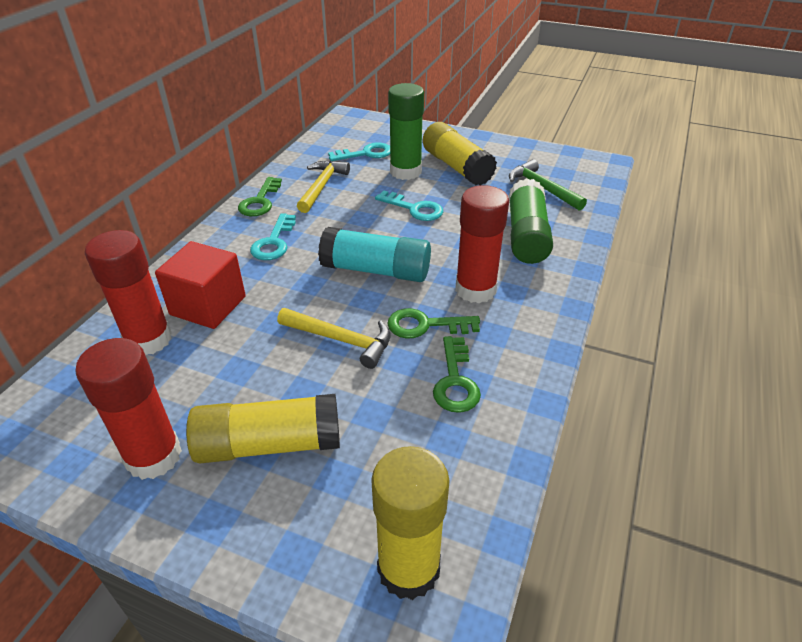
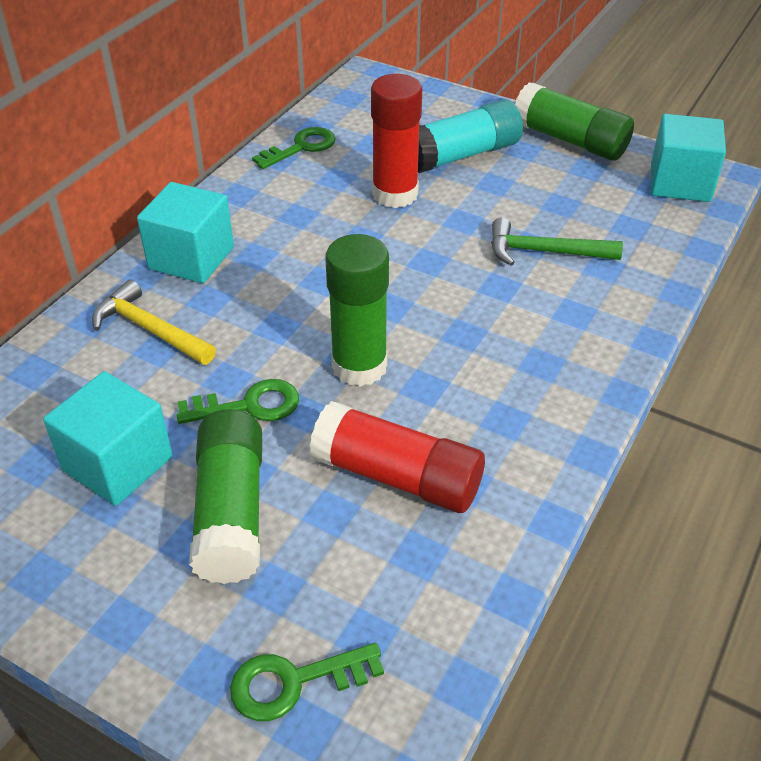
green glue stick: 2 -> 3
red cube: 1 -> 0
red glue stick: 3 -> 2
turquoise cube: 0 -> 3
turquoise key: 3 -> 0
yellow glue stick: 3 -> 0
yellow hammer: 2 -> 1

